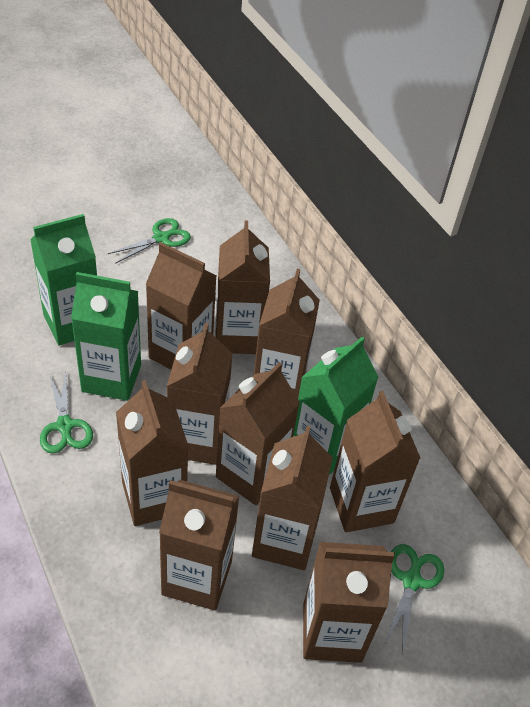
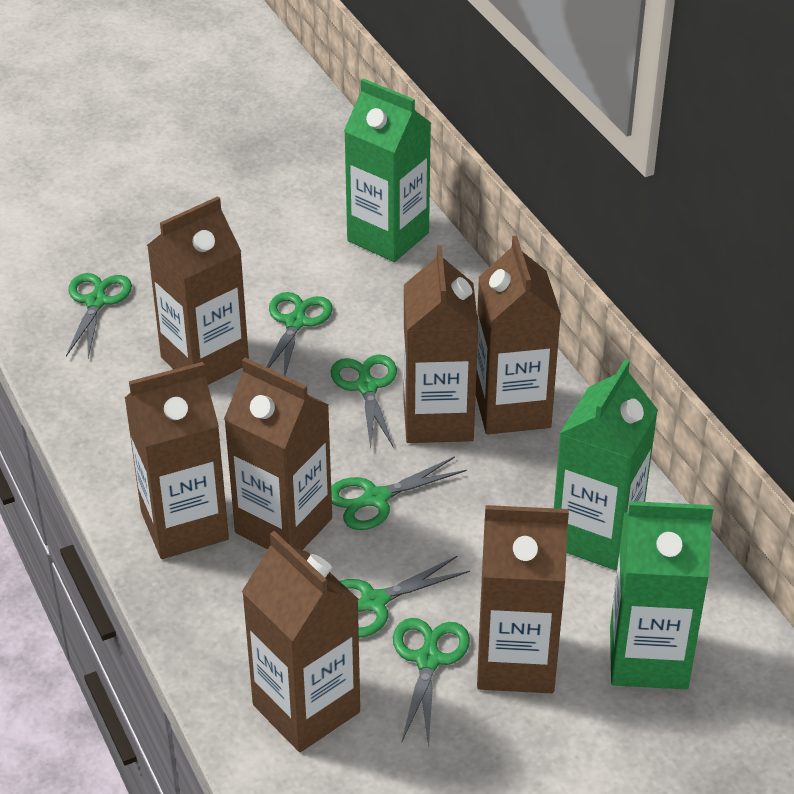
brown carton: 10 -> 7
green scissors: 3 -> 6

